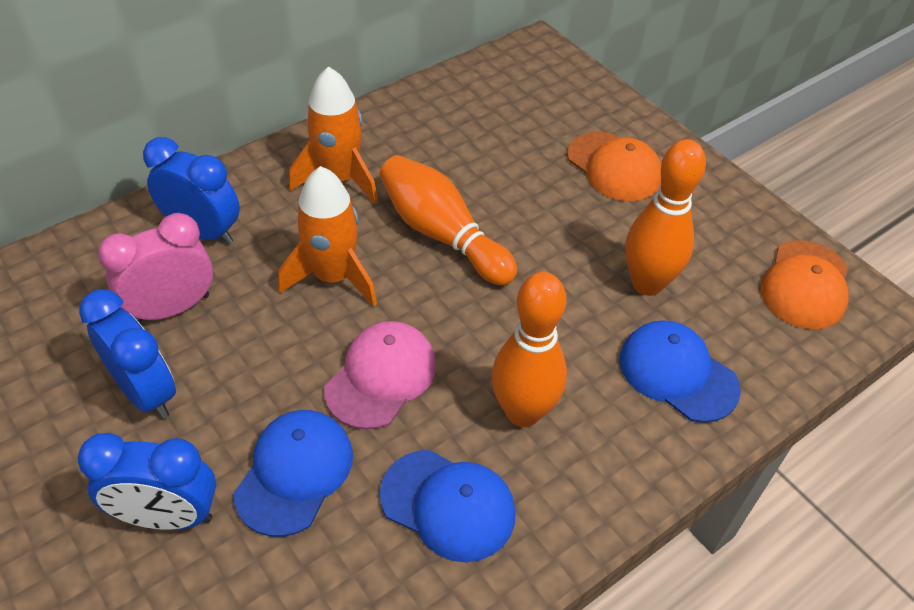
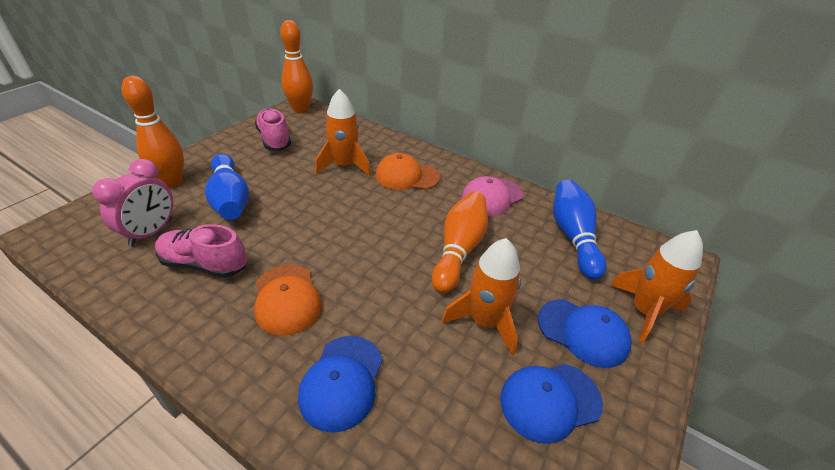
blue bowling pin: 0 -> 2
blue clock: 3 -> 0
orange rocket: 2 -> 3
pink shoe: 0 -> 2

